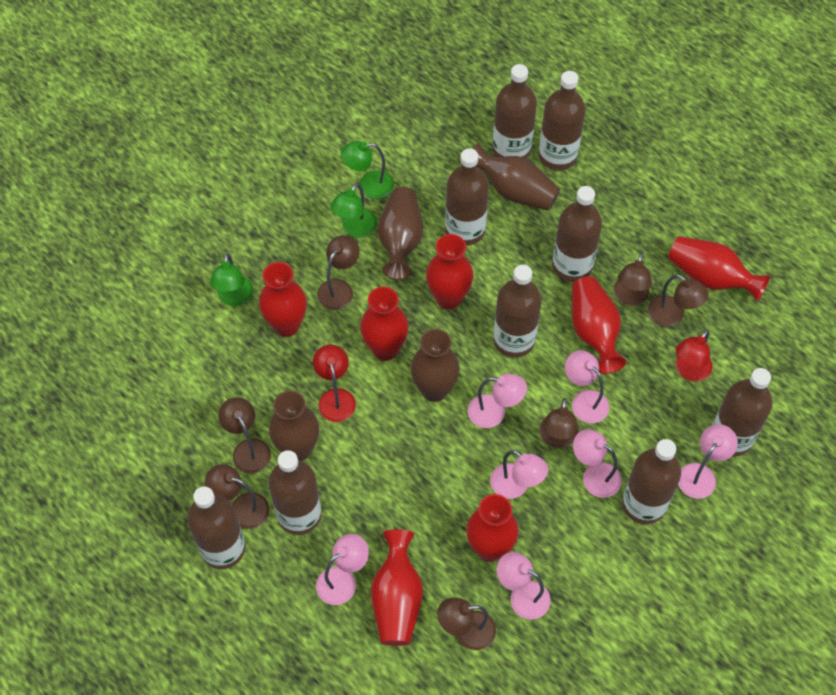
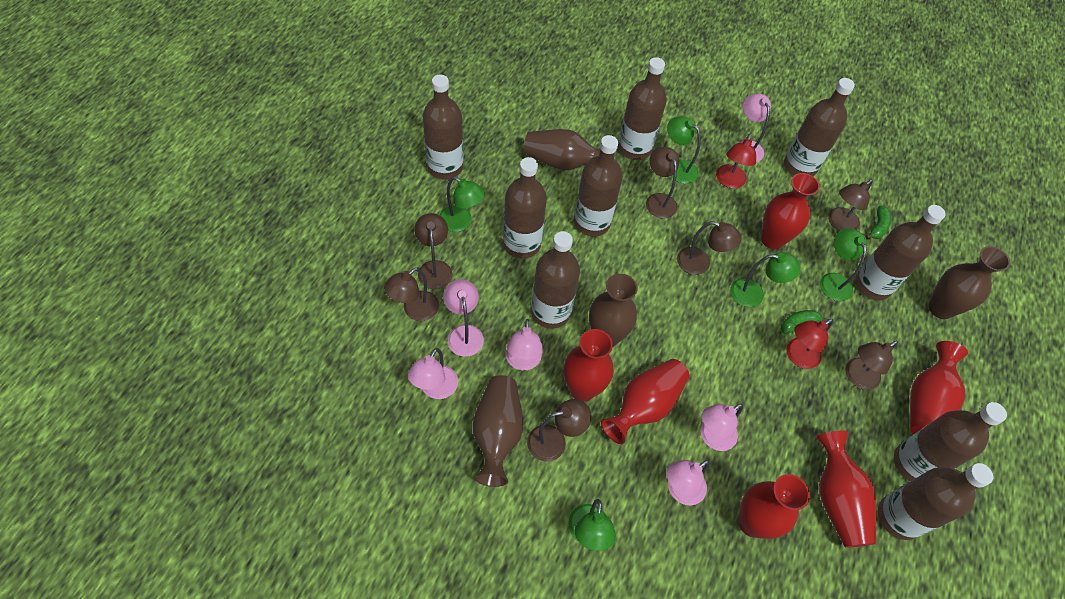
green banana: 0 -> 2
green lamp: 3 -> 5
pink lamp: 7 -> 6
red vase: 7 -> 6

